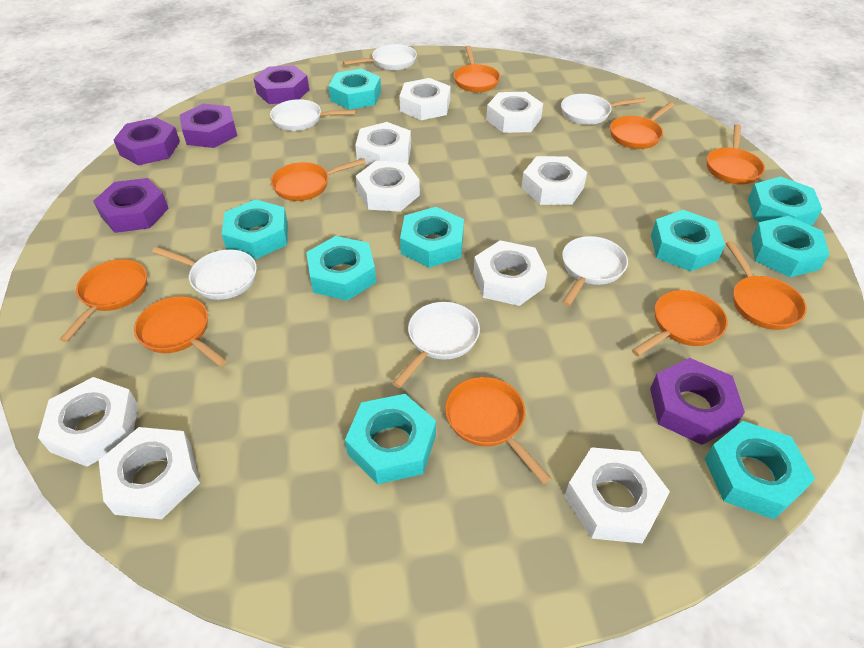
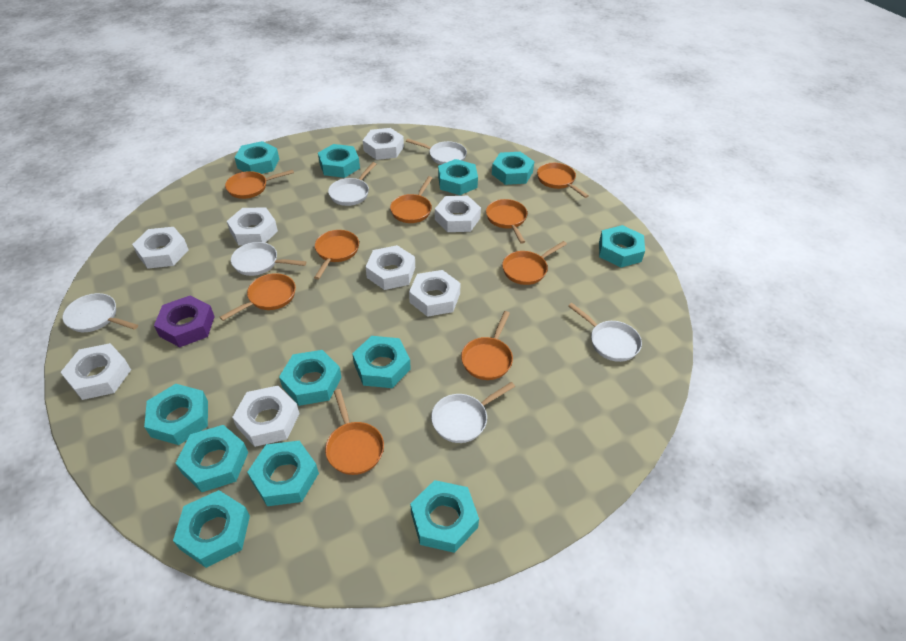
purple nut: 5 -> 1
turquoise nut: 9 -> 12
white nut: 9 -> 8

